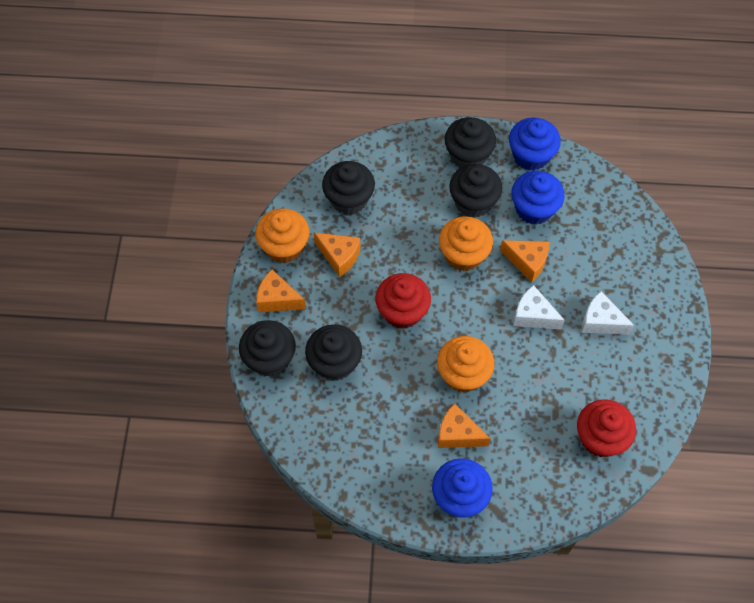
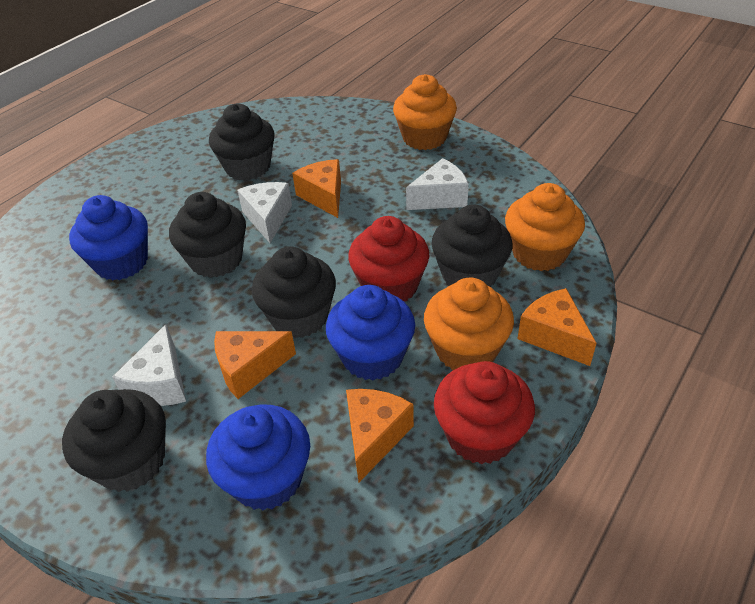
white cheese: 2 -> 3

